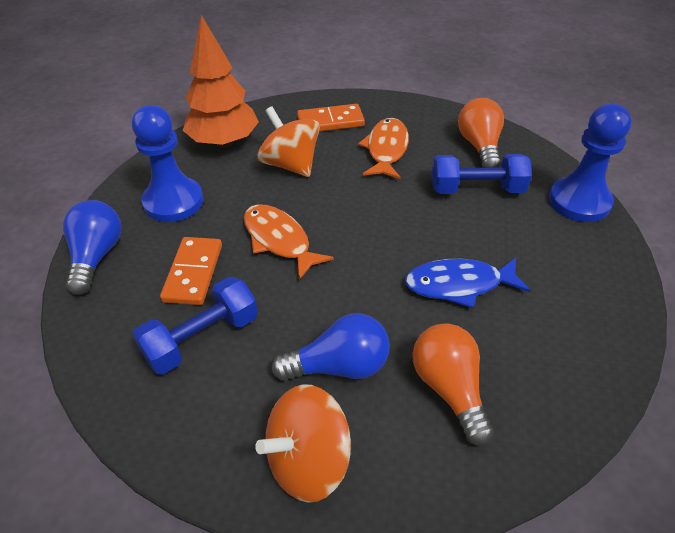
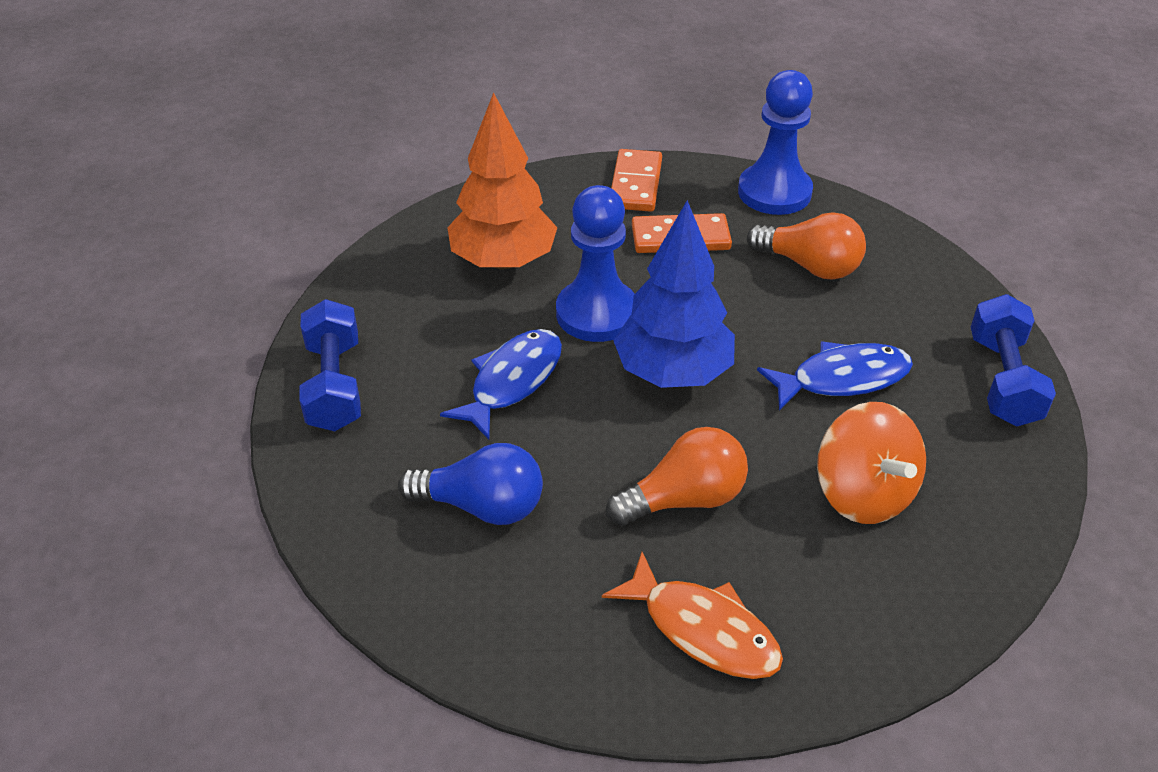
blue fish: 1 -> 2
blue light bulb: 2 -> 1
blue tree: 0 -> 1
orange fish: 2 -> 1
orange spinning top: 2 -> 1

